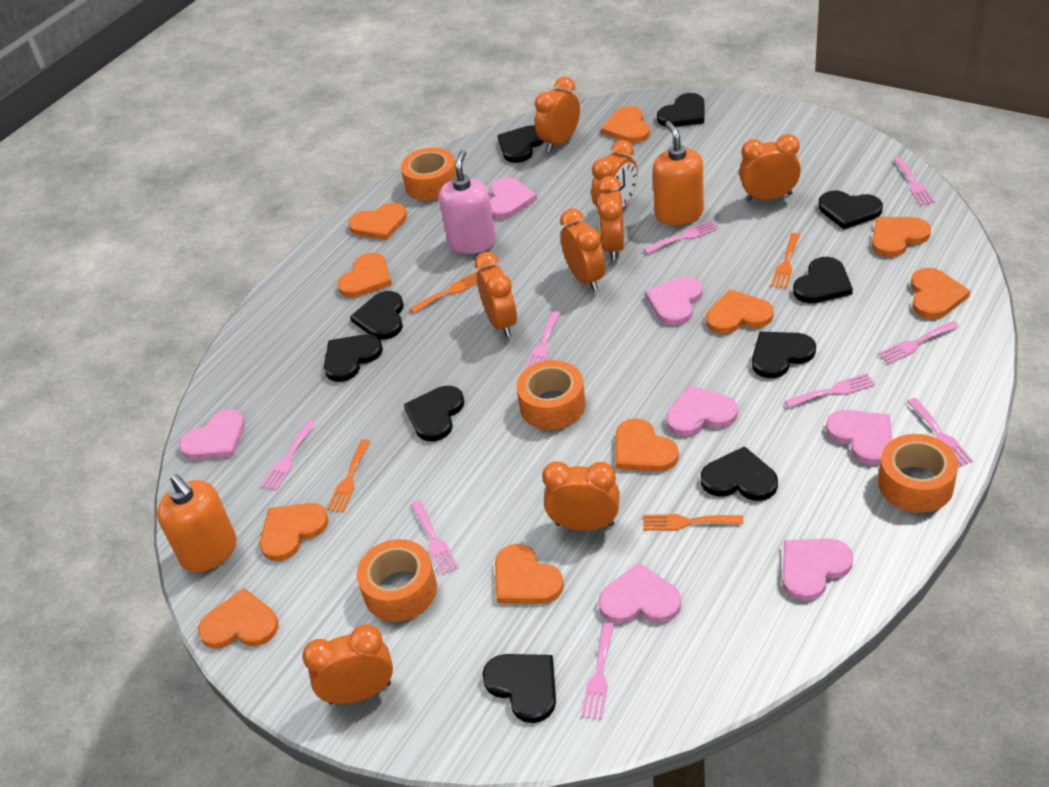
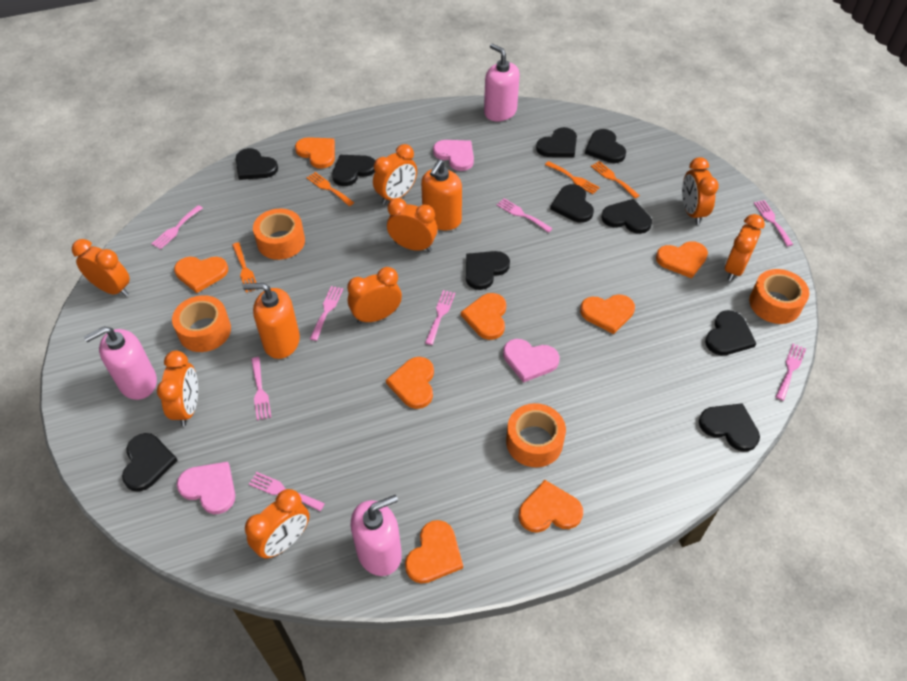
orange heart: 10 -> 8
pink fork: 9 -> 8
pink heart: 7 -> 3
pink soap dispenser: 1 -> 3

